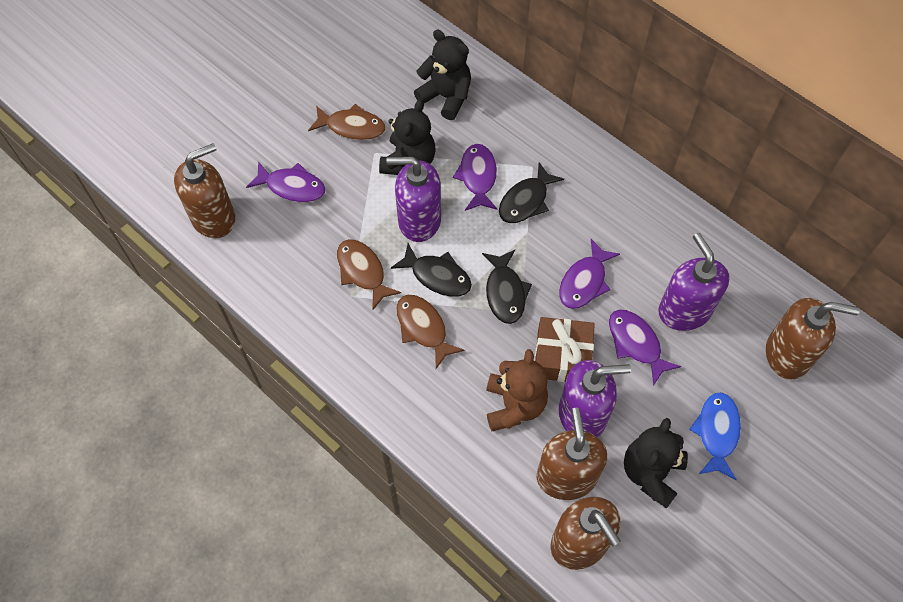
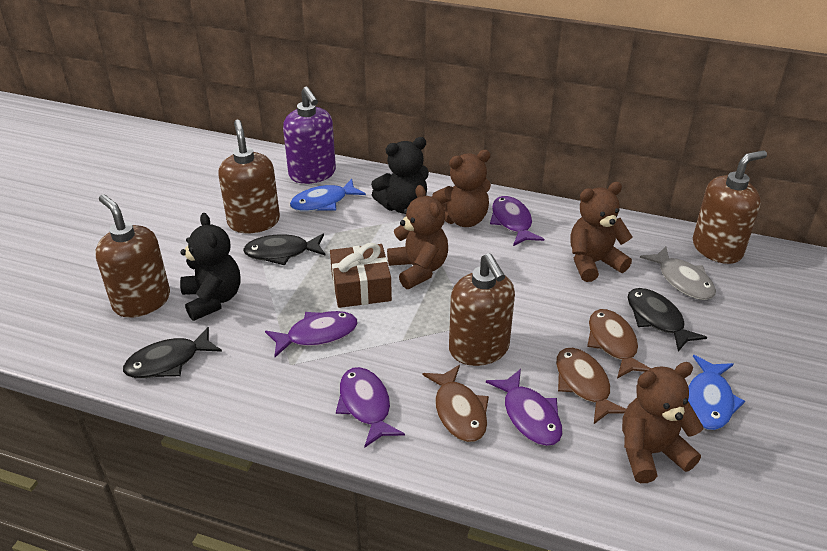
black teddy bear: 3 -> 2
blue fish: 1 -> 2
brown teddy bear: 1 -> 4
grey fish: 0 -> 1
purple soap dispenser: 3 -> 1

